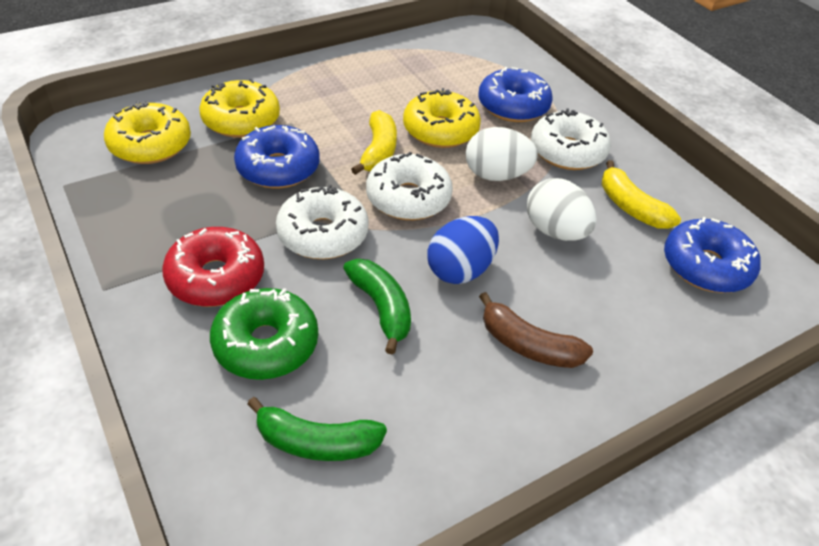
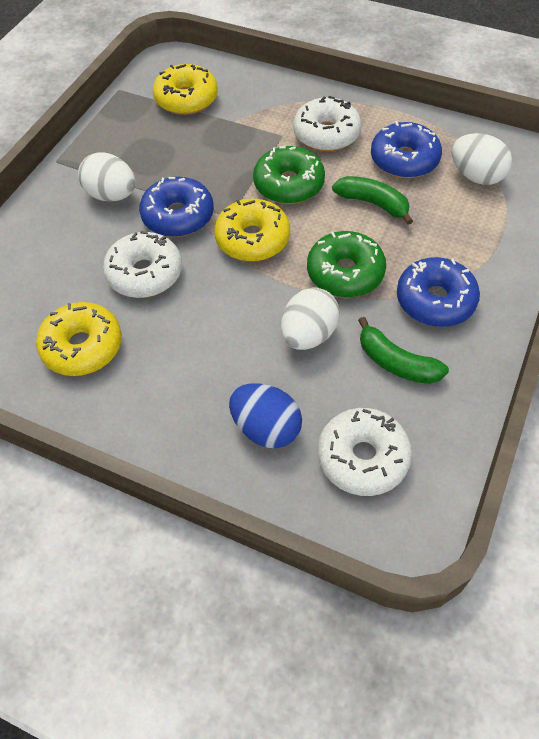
brown banana: 1 -> 0
green donut: 1 -> 2
red donut: 1 -> 0
white egg: 2 -> 3
yellow banana: 2 -> 0

